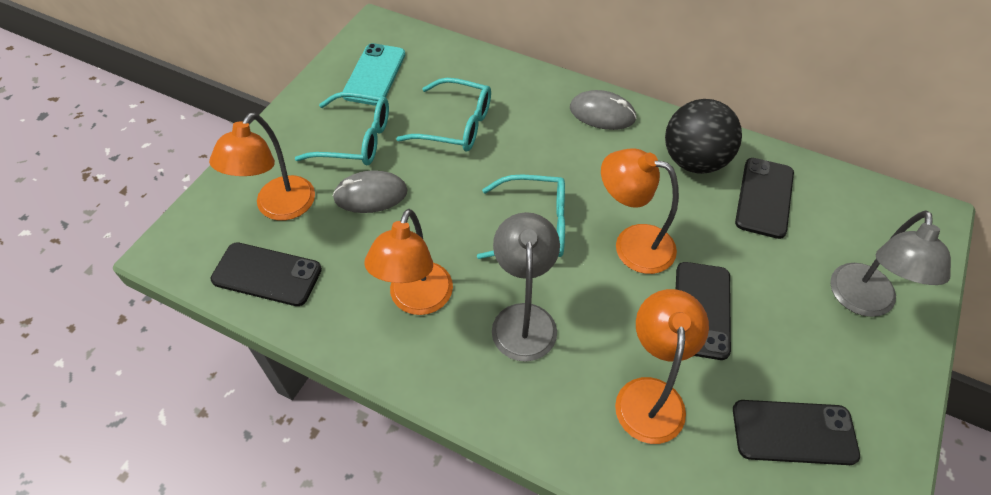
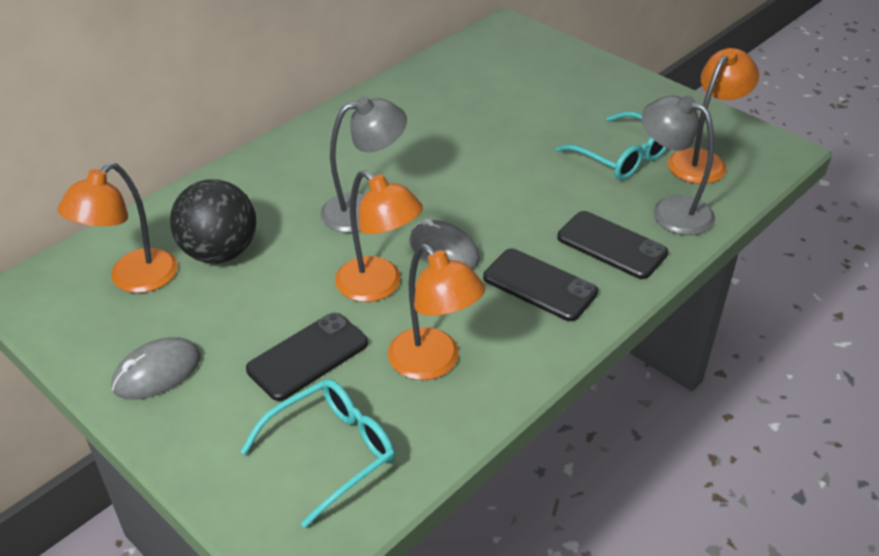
black phone: 4 -> 3
turquoise glasses: 3 -> 2
turquoise phone: 1 -> 0

